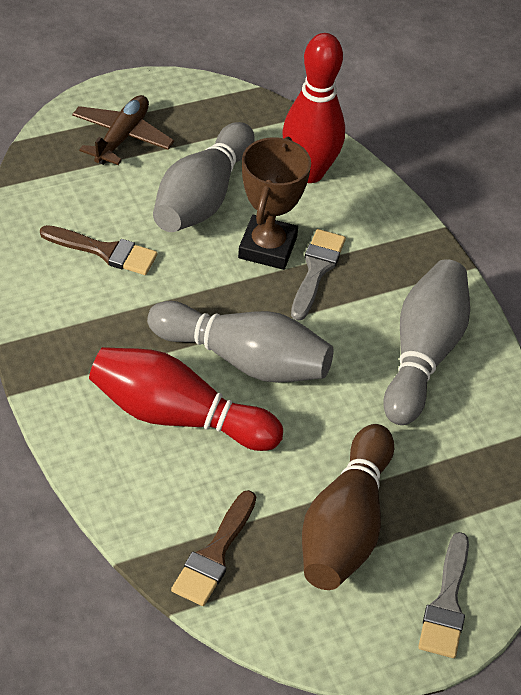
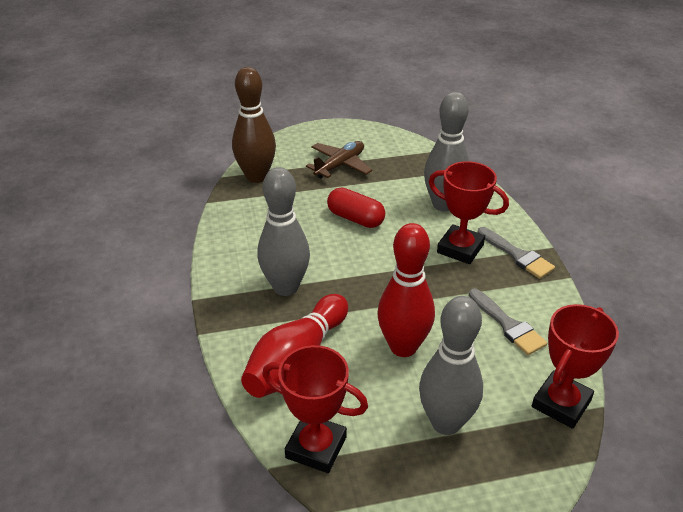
brown brush: 2 -> 0
brown trophy: 1 -> 0
red capsule: 0 -> 1
red trophy: 0 -> 3

